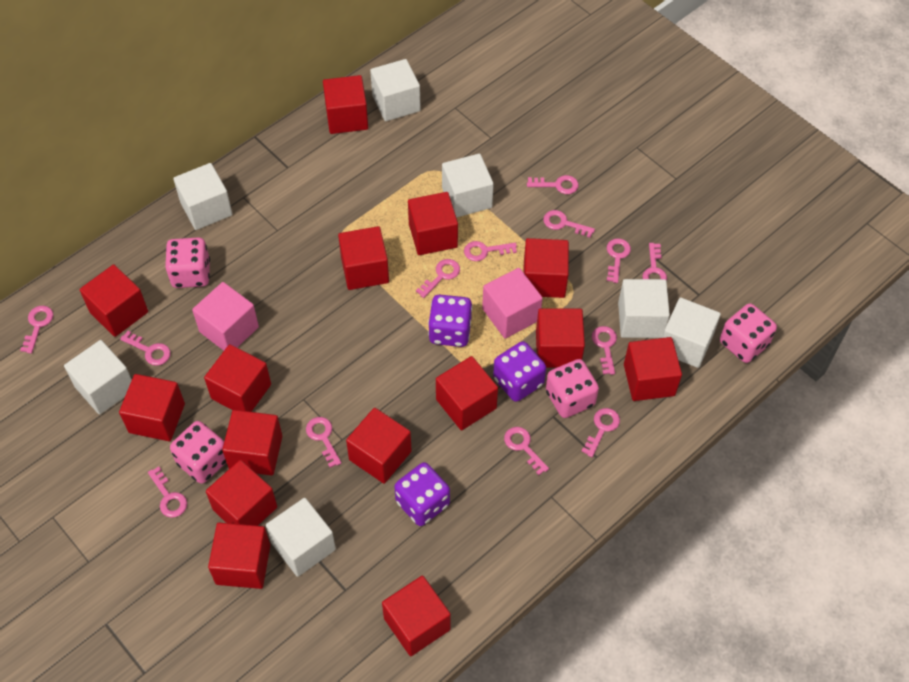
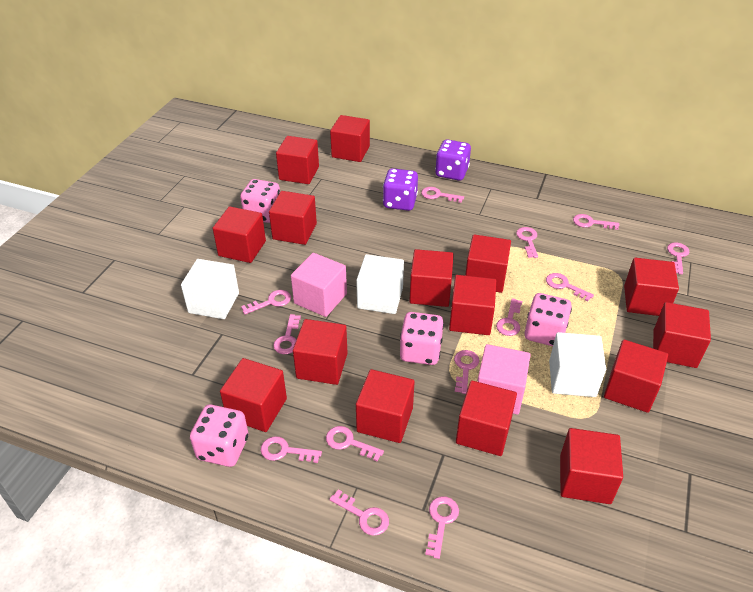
purple dice: 3 -> 2
white cube: 7 -> 3

